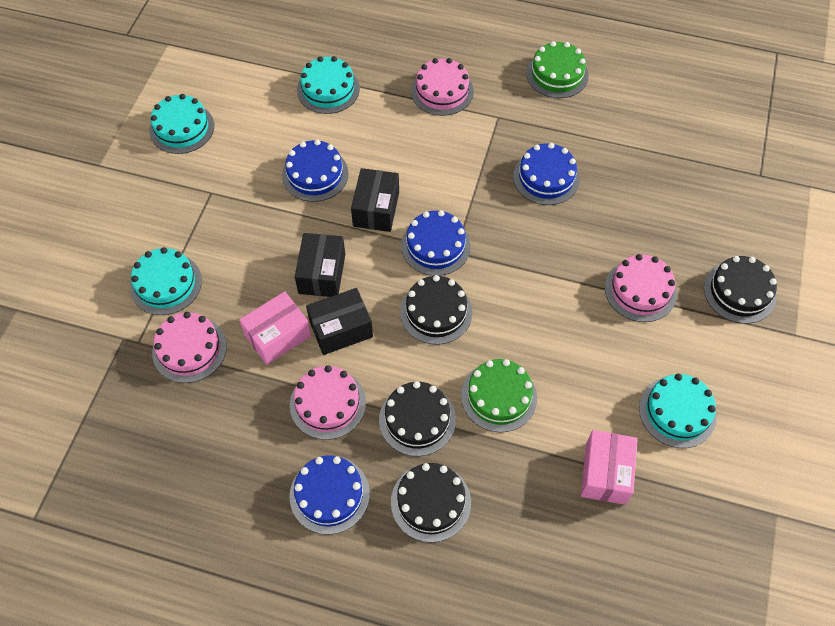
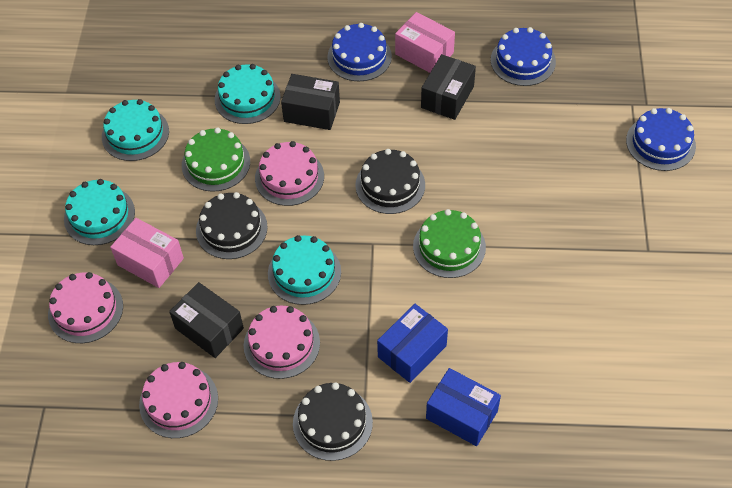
black cake: 4 -> 3
blue box: 0 -> 2
blue cake: 4 -> 3

